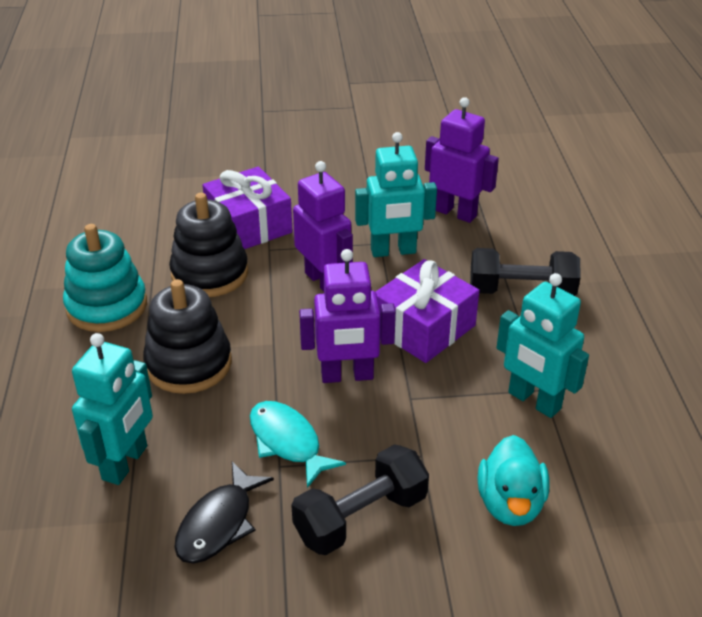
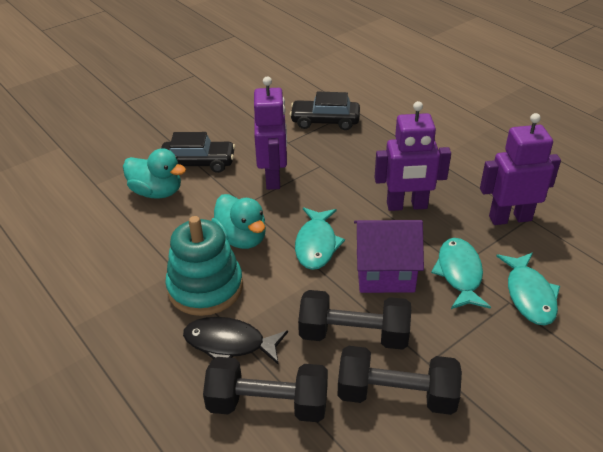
black car: 0 -> 2
black dumbbell: 2 -> 3
black stacking toy: 2 -> 0
purple gift: 2 -> 0
purple house: 0 -> 1
turquoise duck: 1 -> 2
turquoise fish: 1 -> 3
turquoise robot: 3 -> 0

